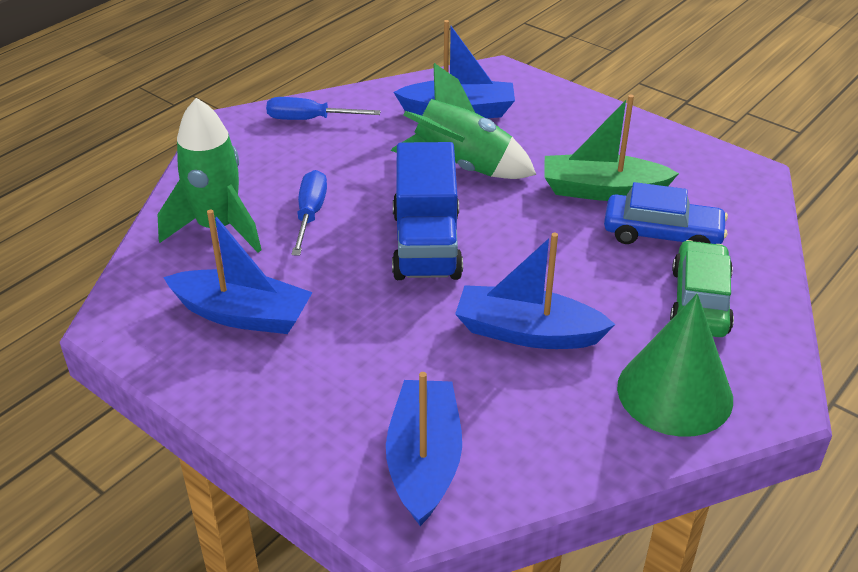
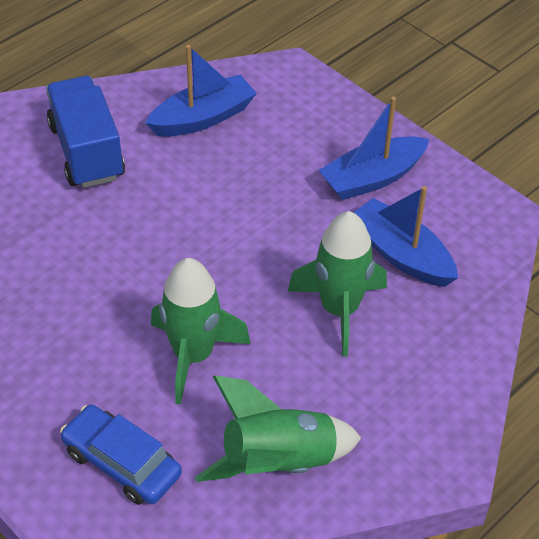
blue boat: 4 -> 3
blue screwdriver: 2 -> 0
green boat: 1 -> 0
green car: 1 -> 0
green cone: 1 -> 0
green rocket: 2 -> 3

